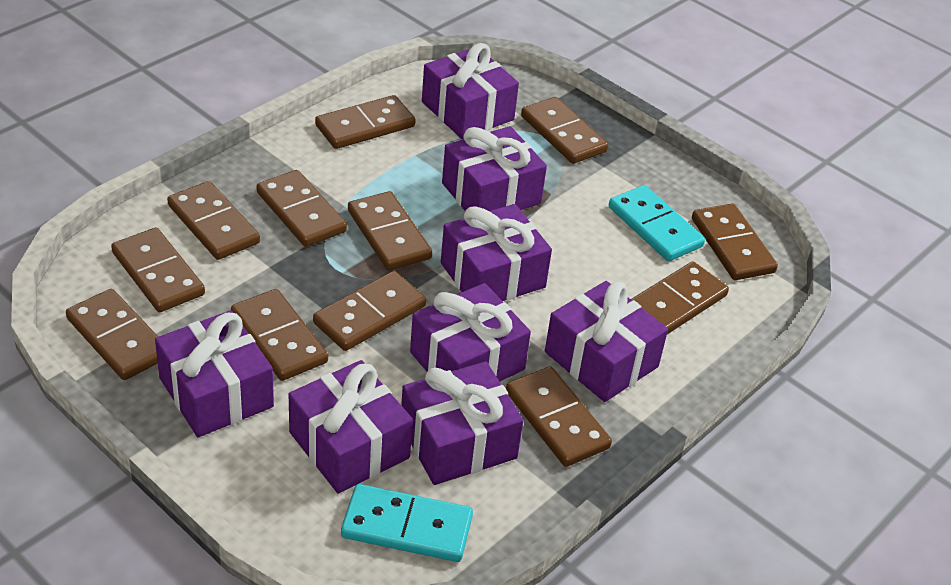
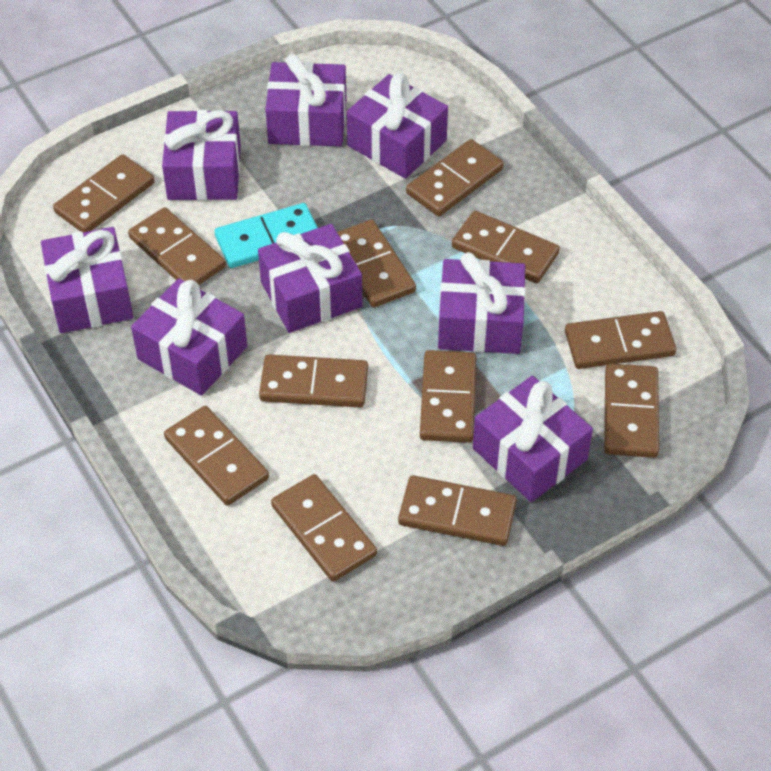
turquoise domino: 2 -> 1

